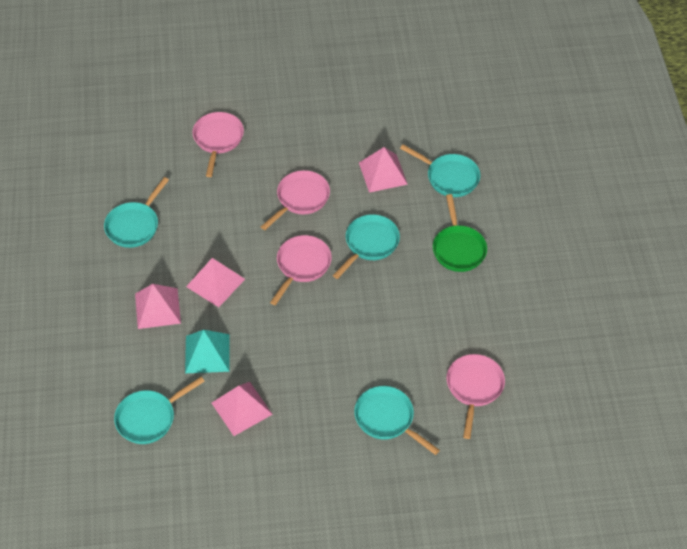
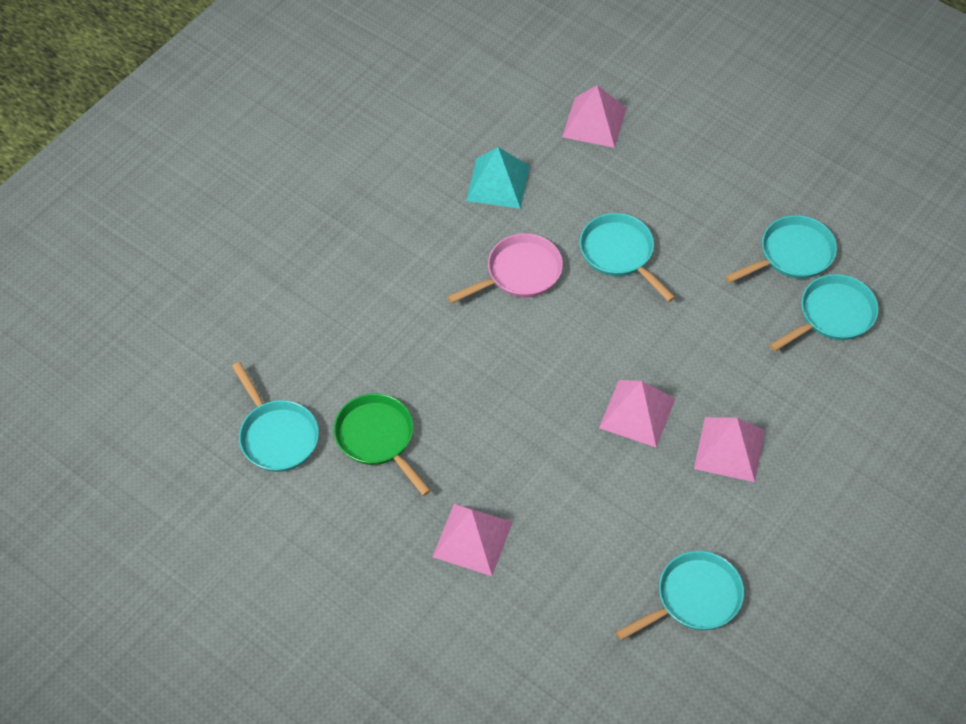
pink pan: 4 -> 1

